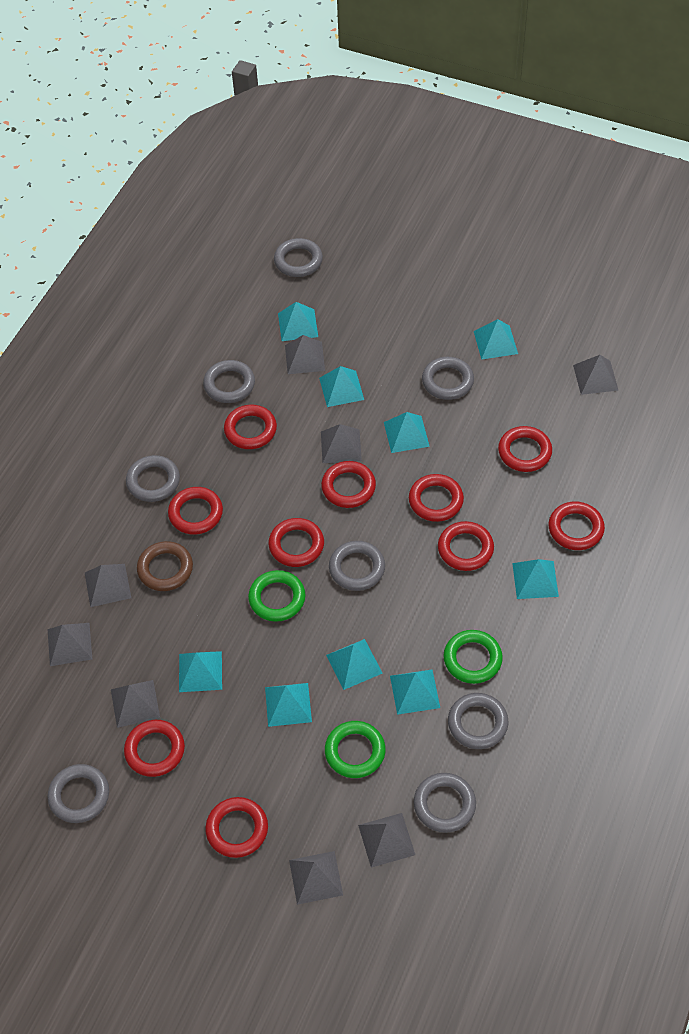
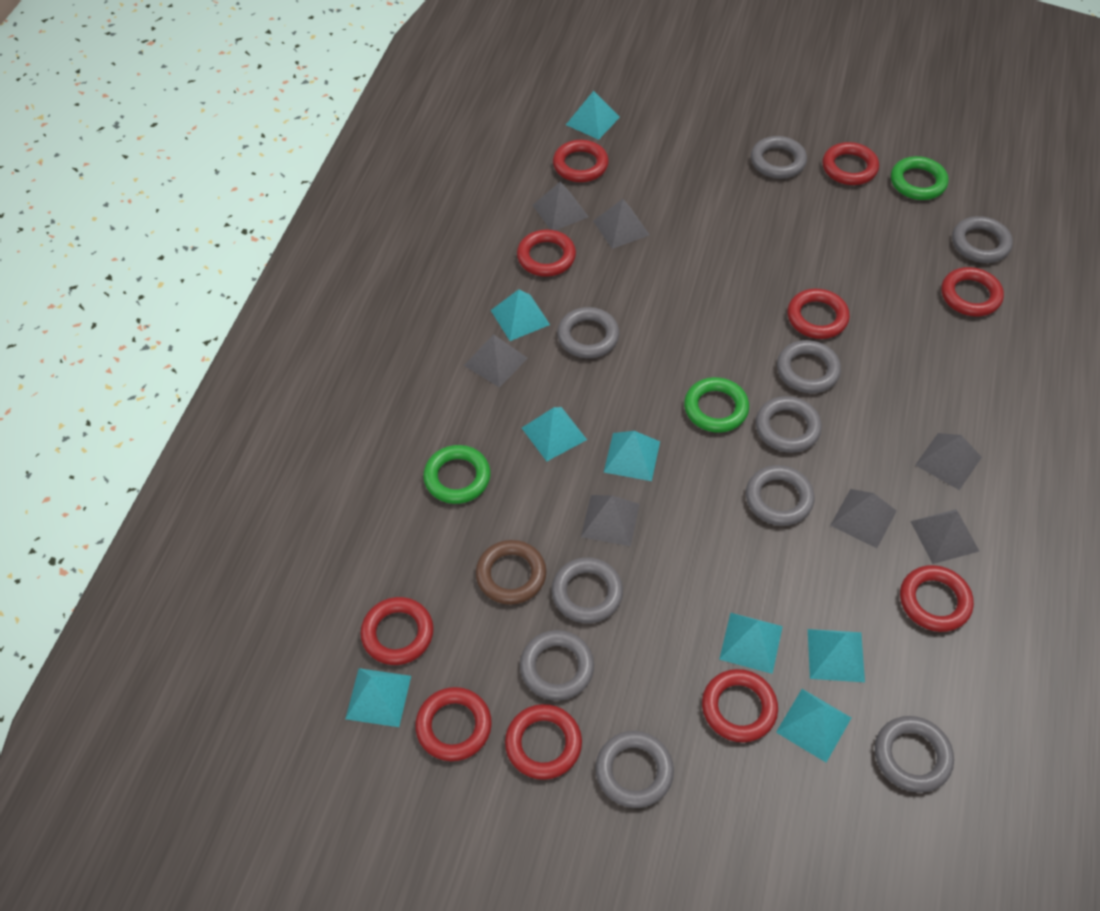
grey pyramid: 8 -> 7
grey ring: 8 -> 10
turquoise pyramid: 9 -> 8

